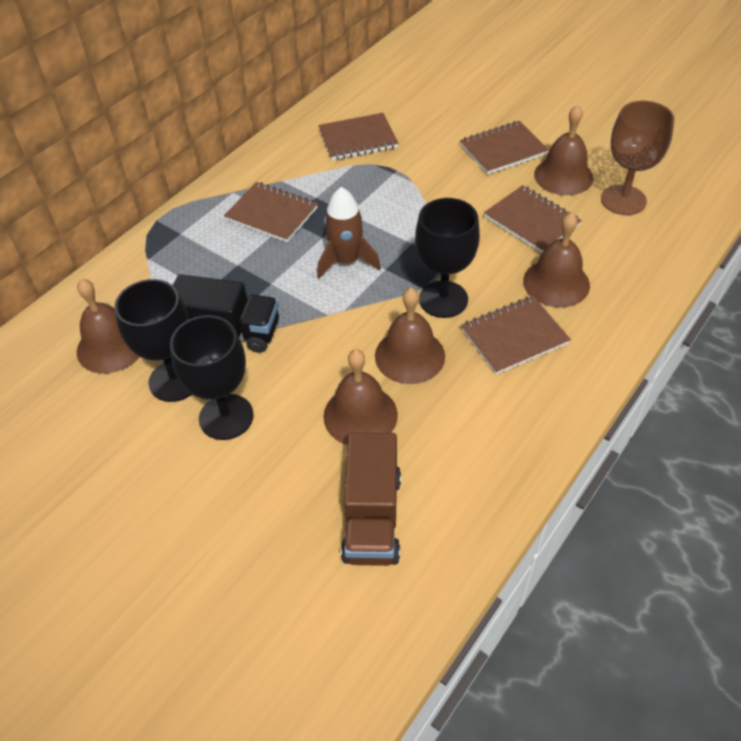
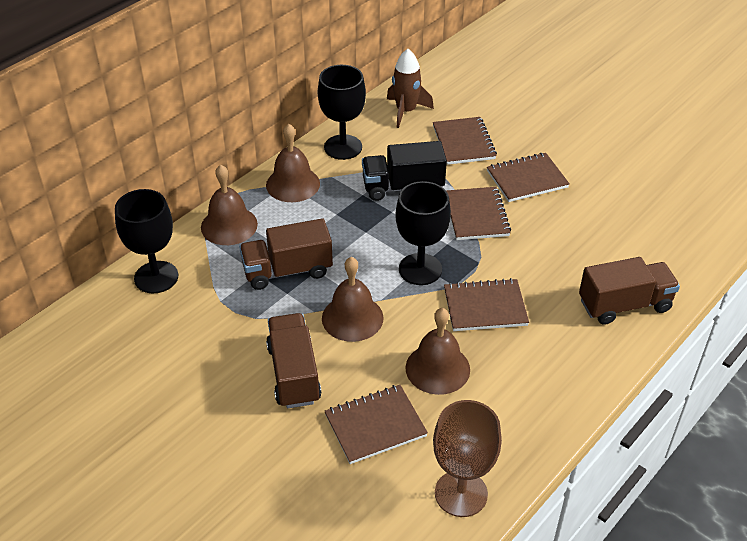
brown bell: 5 -> 4
brown truck: 1 -> 3

